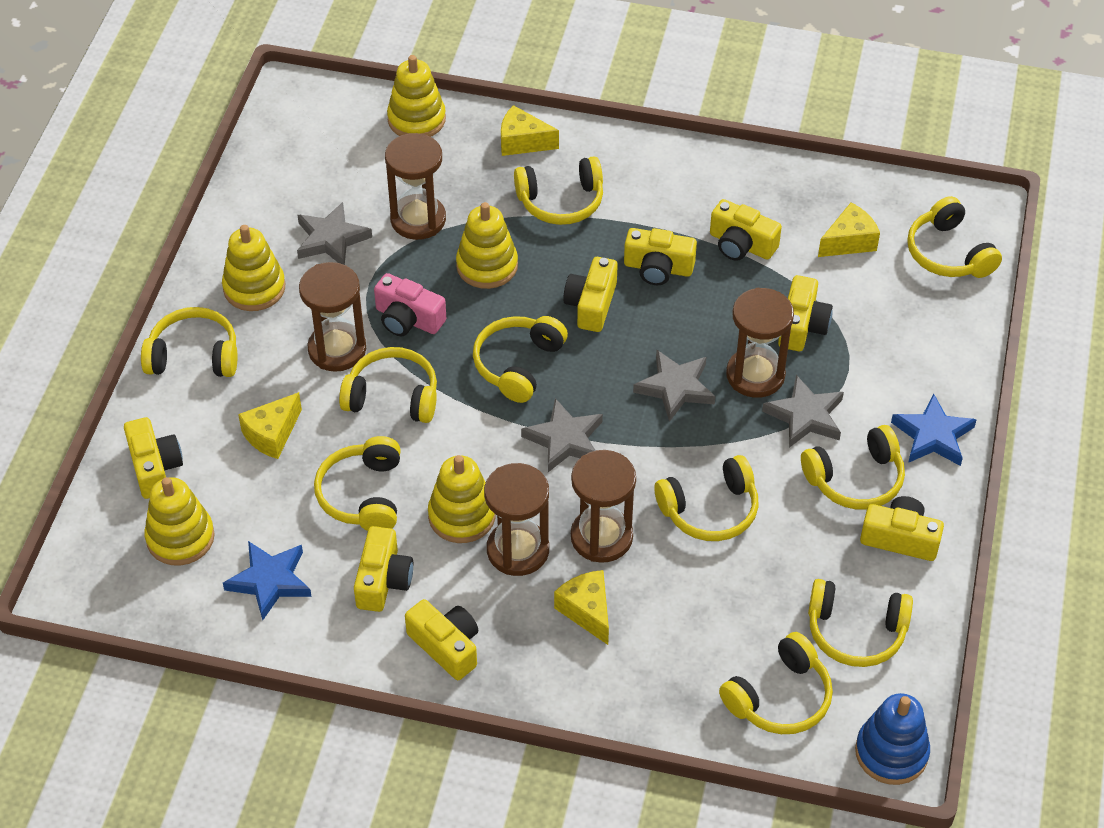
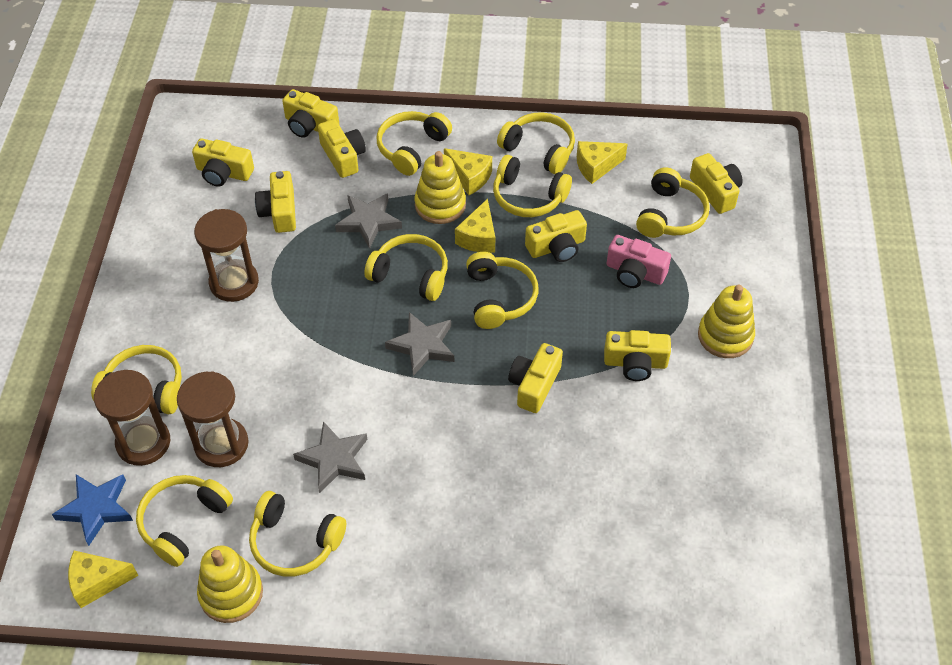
blue stacking toy: 1 -> 0
blue star: 2 -> 1
brown hourglass: 5 -> 3
grey star: 4 -> 3
yellow headphones: 10 -> 9
yellow stacking toy: 5 -> 3

